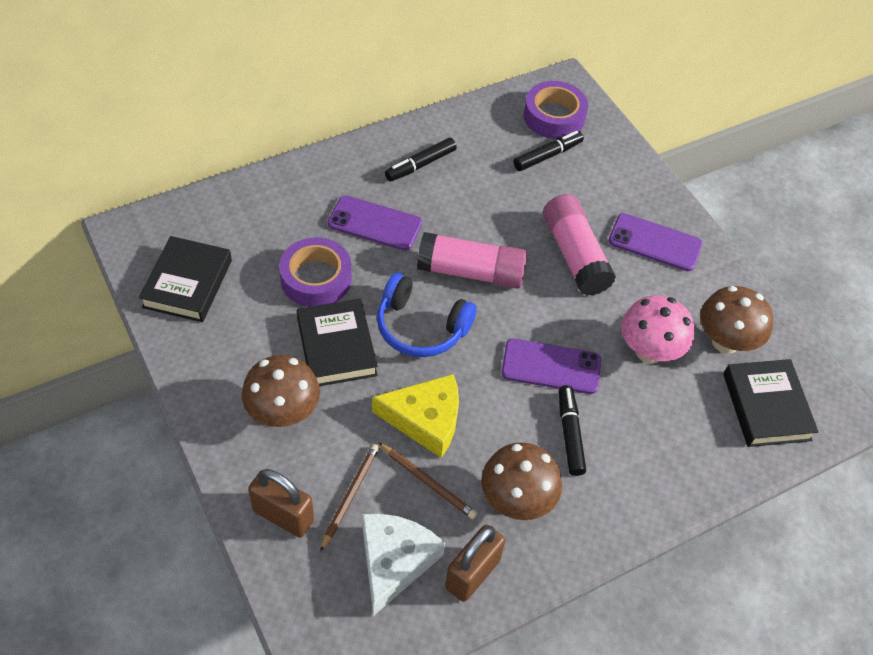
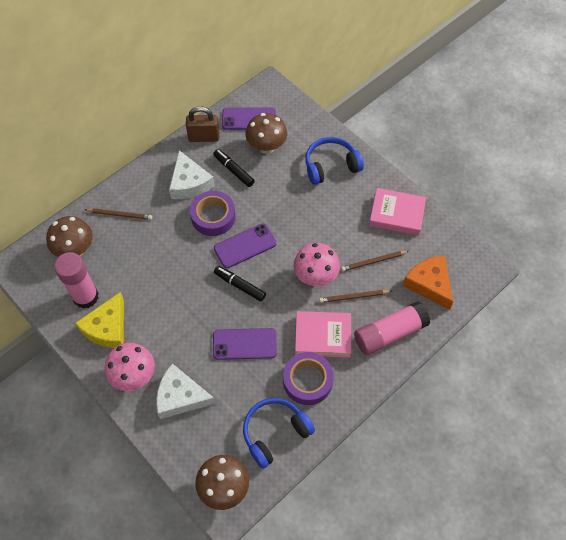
black book: 3 -> 0
black marker: 3 -> 2
blue headphones: 1 -> 2
brown padlock: 2 -> 1
brown pencil: 2 -> 3
orange cheese: 0 -> 1
pink book: 0 -> 2
pink mushroom: 1 -> 2
white cheese: 1 -> 2

